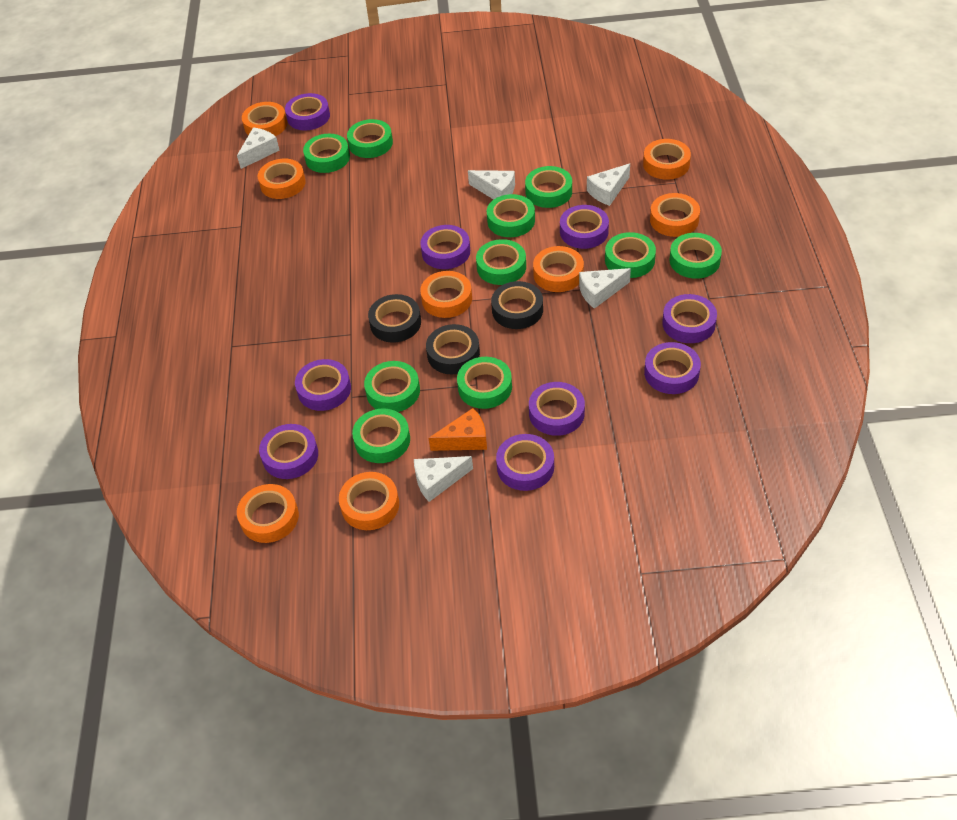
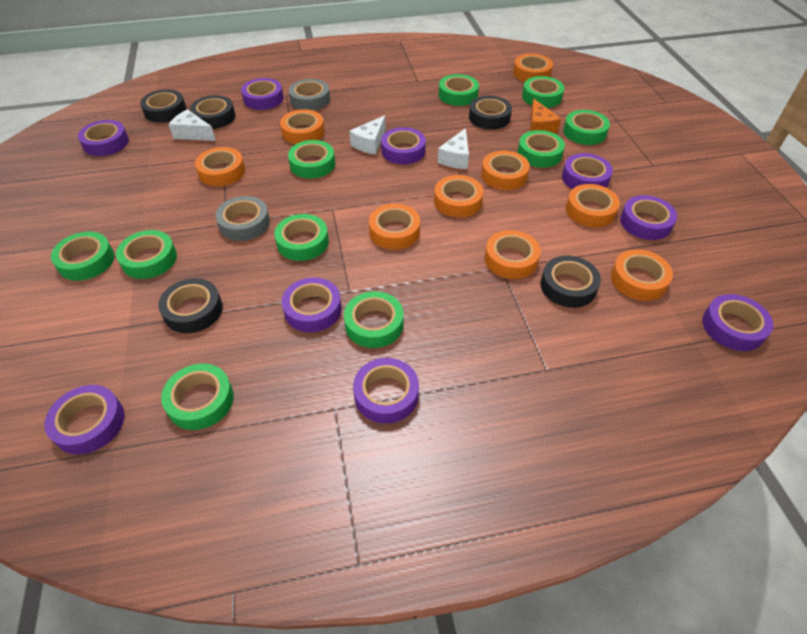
black tape: 3 -> 5
grey tape: 0 -> 2
orange tape: 8 -> 9
white cheese: 5 -> 3

